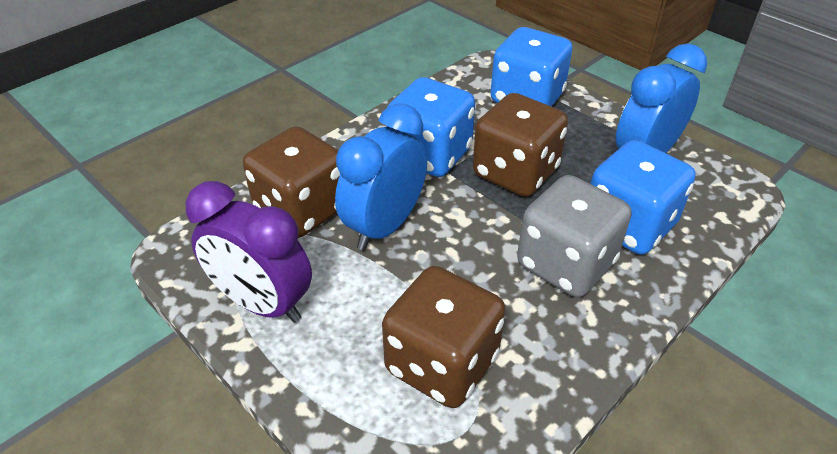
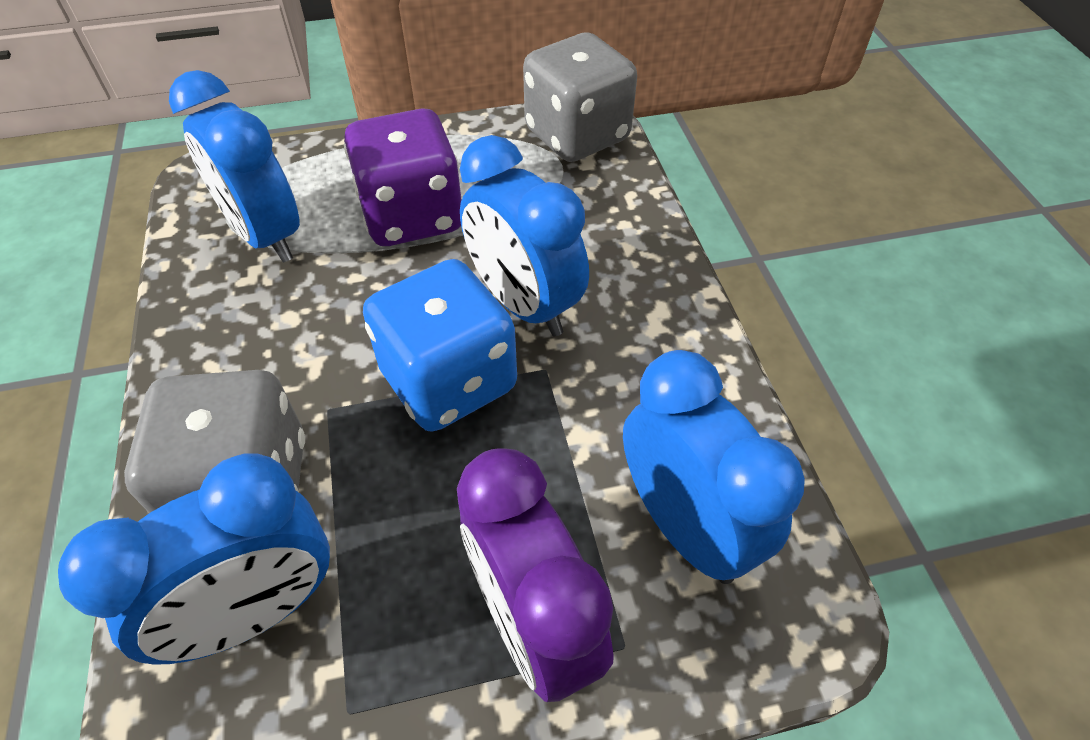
blue clock: 2 -> 4
blue dice: 3 -> 1
brown dice: 3 -> 0
grey dice: 1 -> 2
purple dice: 0 -> 1

